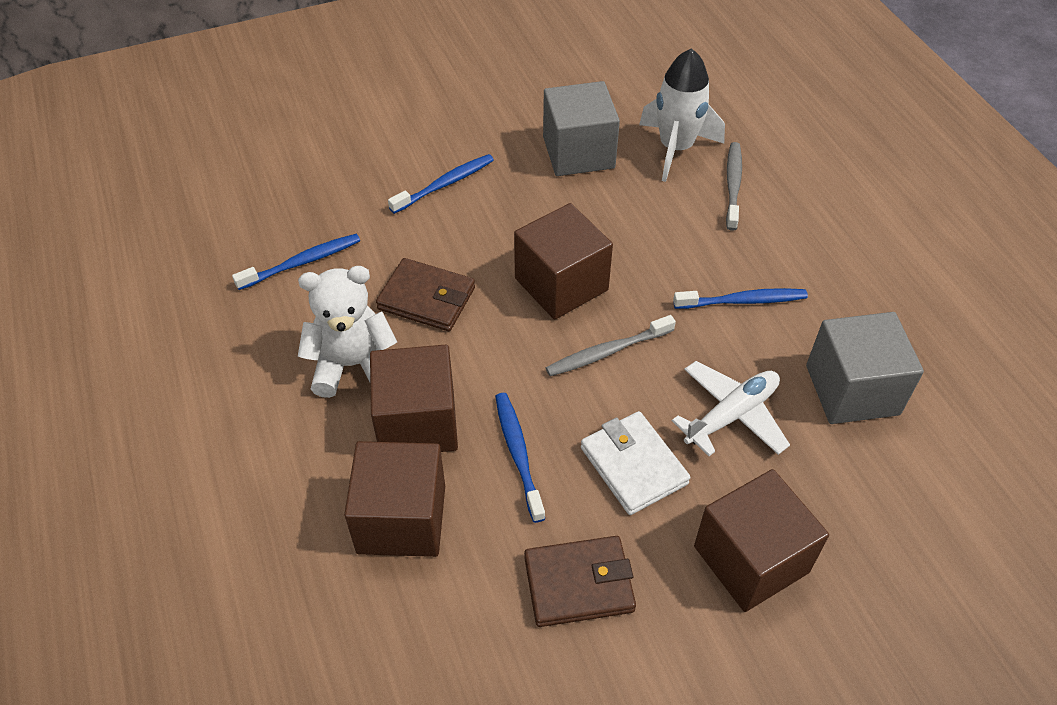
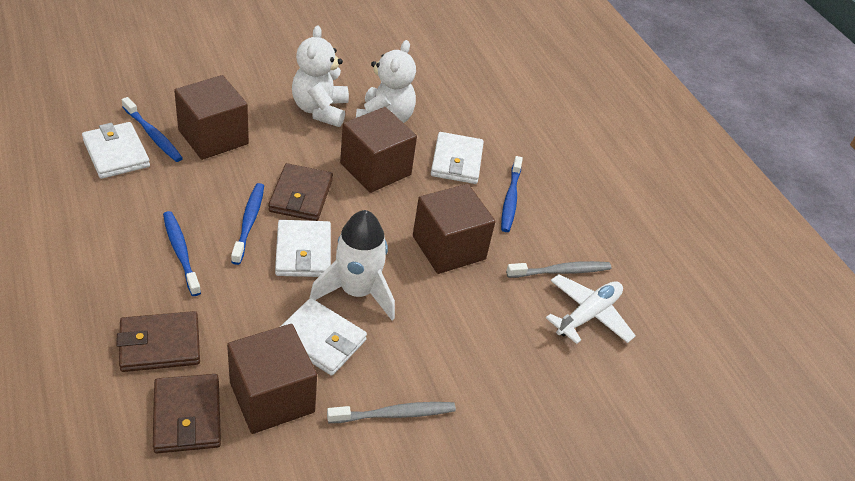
brown wallet: 2 -> 3
grey cube: 2 -> 0
white teddy bear: 1 -> 2
white wallet: 1 -> 4

